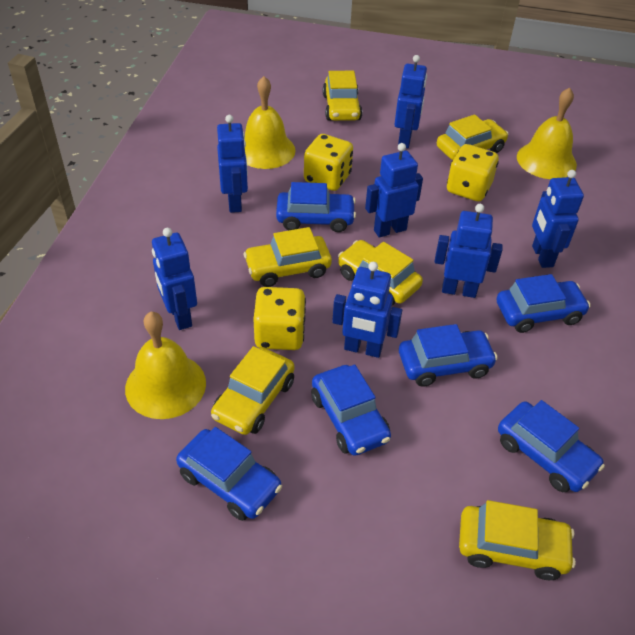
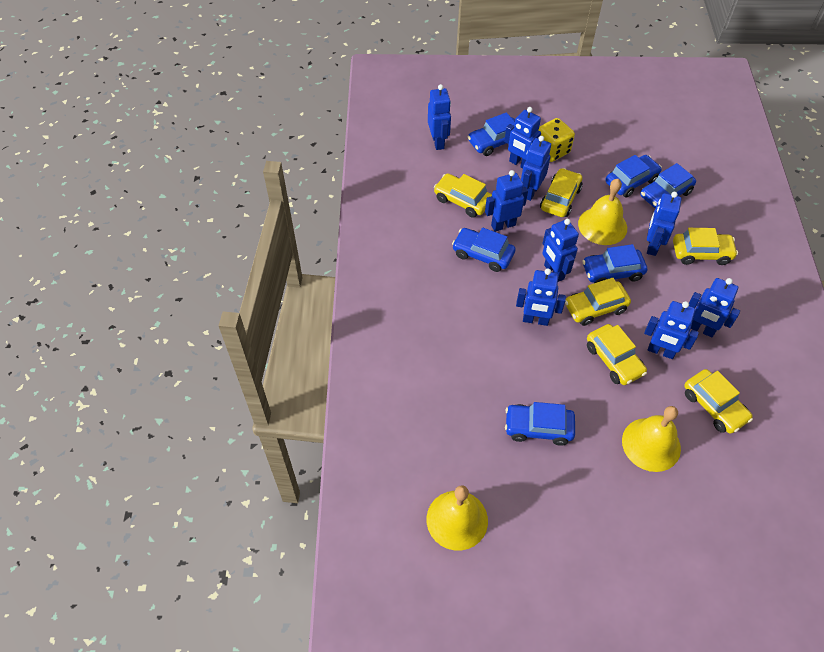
blue robot: 7 -> 9
yellow dice: 3 -> 1

